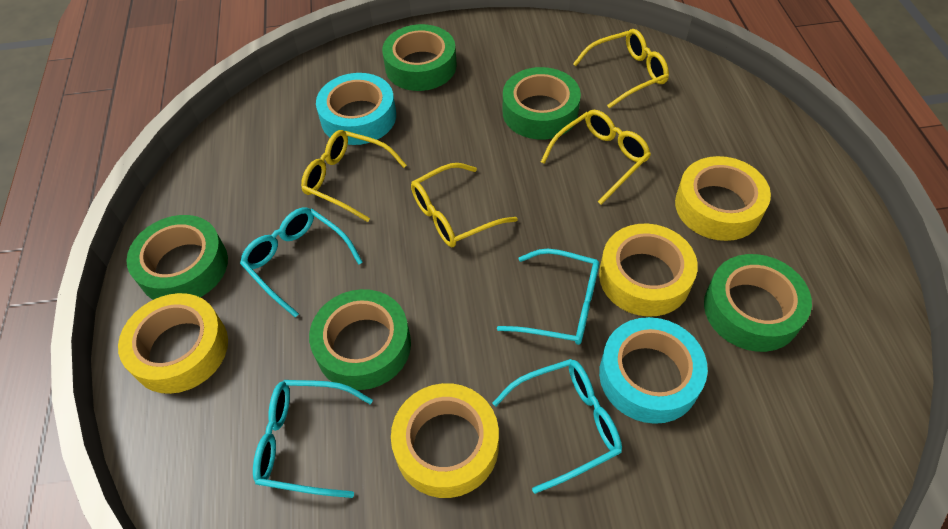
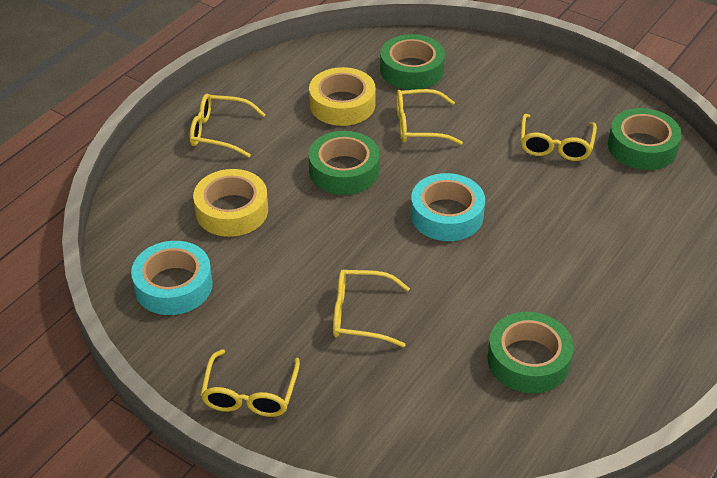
green tape: 5 -> 4
turquoise glasses: 4 -> 0
yellow glasses: 4 -> 5
yellow tape: 4 -> 2

